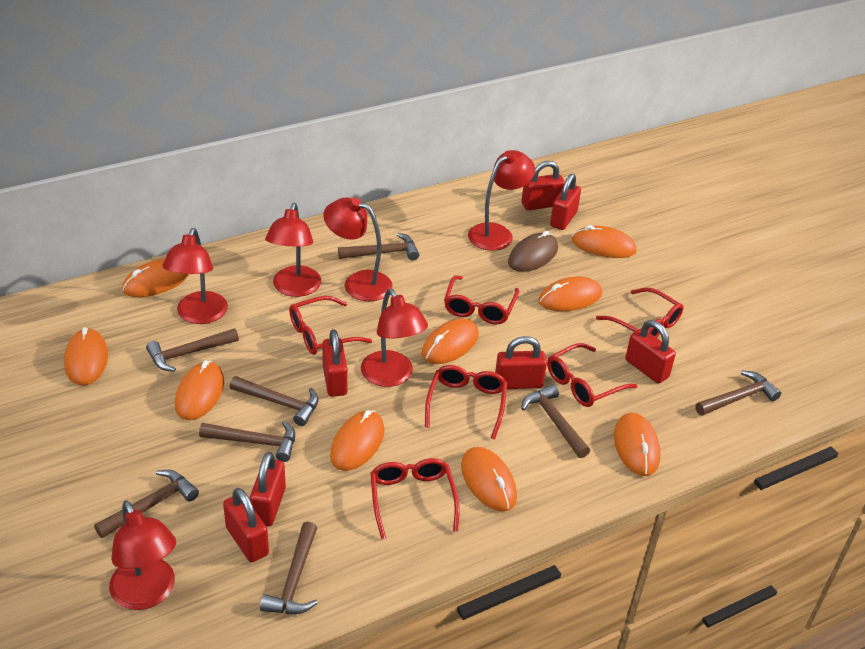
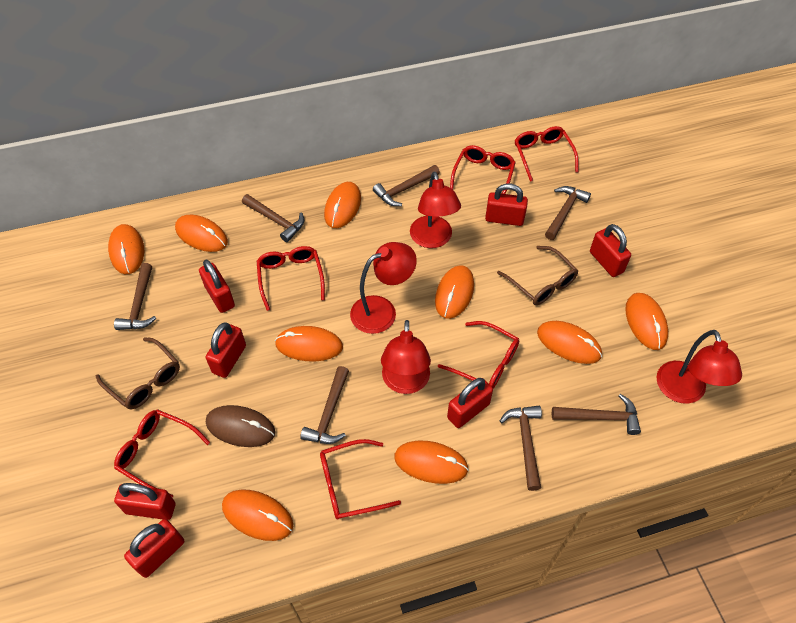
brown glasses: 0 -> 2
brown hammer: 8 -> 7
red lamp: 6 -> 4

